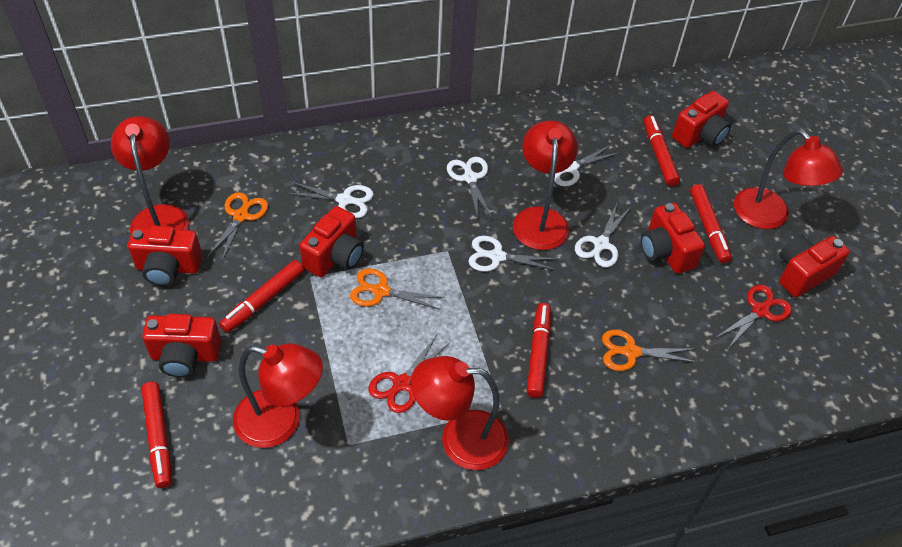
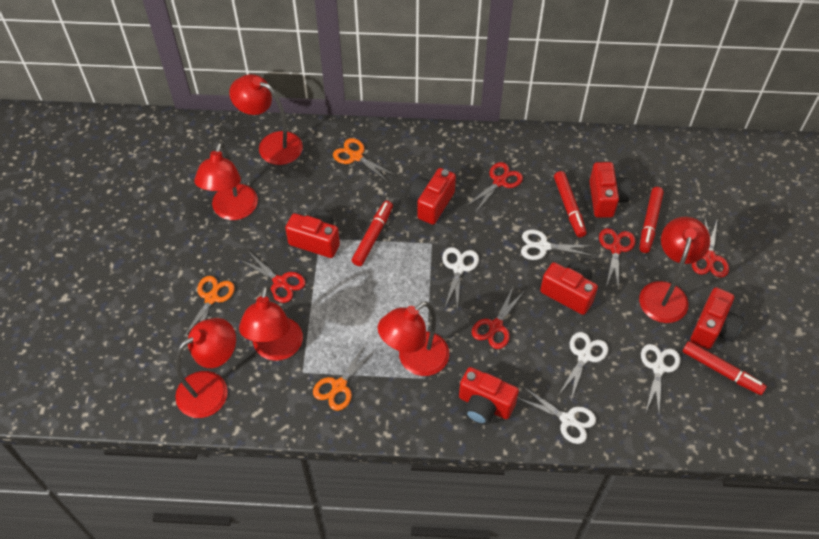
red lamp: 5 -> 6
red marker: 5 -> 4
red scissors: 2 -> 5

